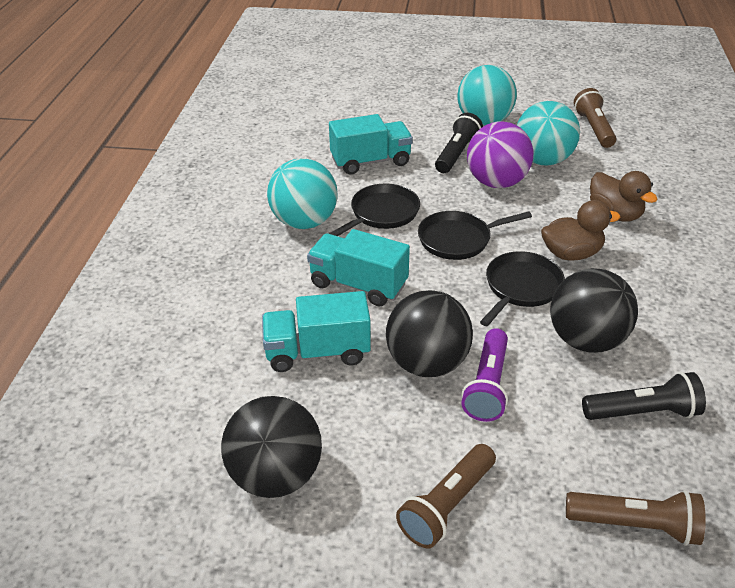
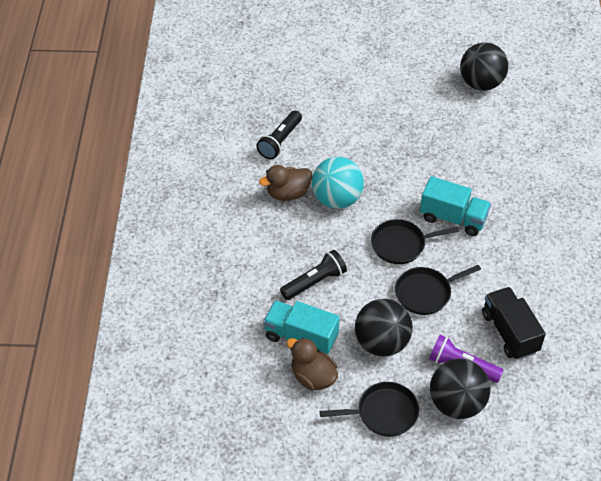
black truck: 0 -> 1
brown flashlight: 3 -> 0
purple ball: 1 -> 0
turquoise ball: 3 -> 1
turquoise truck: 3 -> 2

